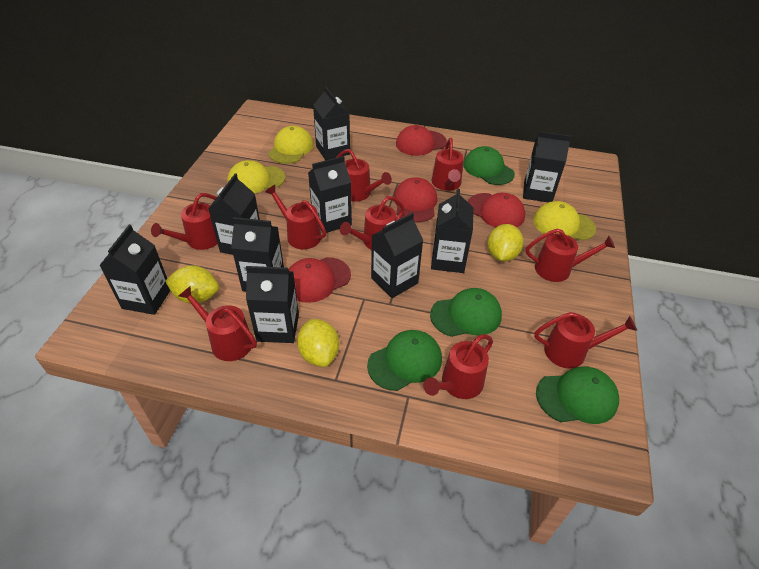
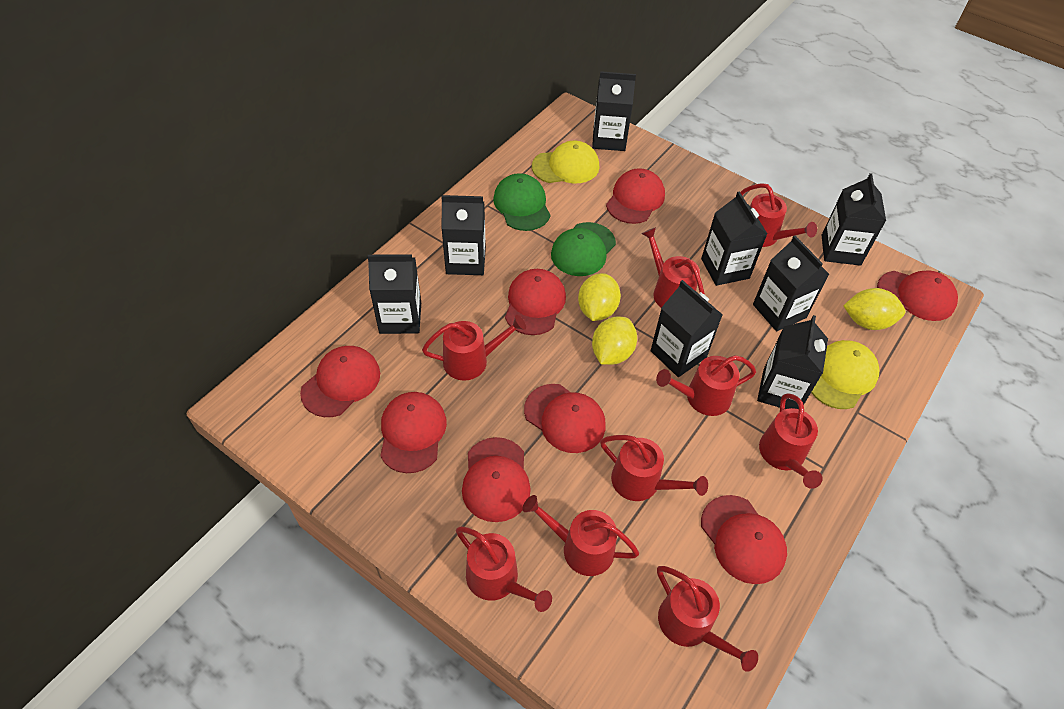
black carton: 9 -> 8
green cap: 4 -> 2
red cap: 4 -> 8
yellow cap: 3 -> 2

